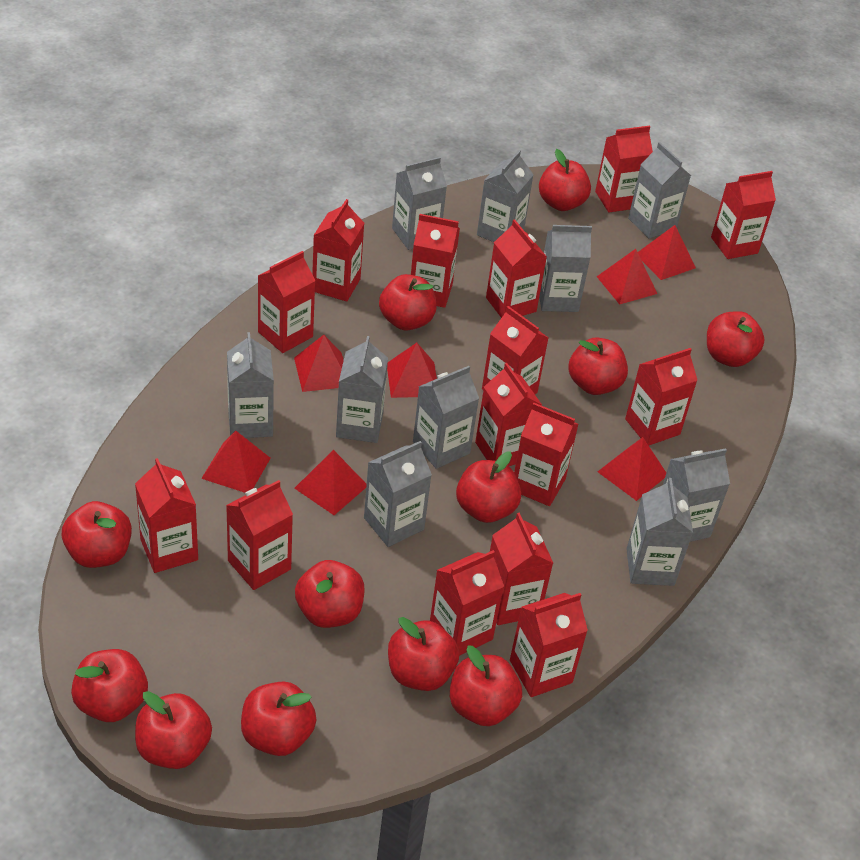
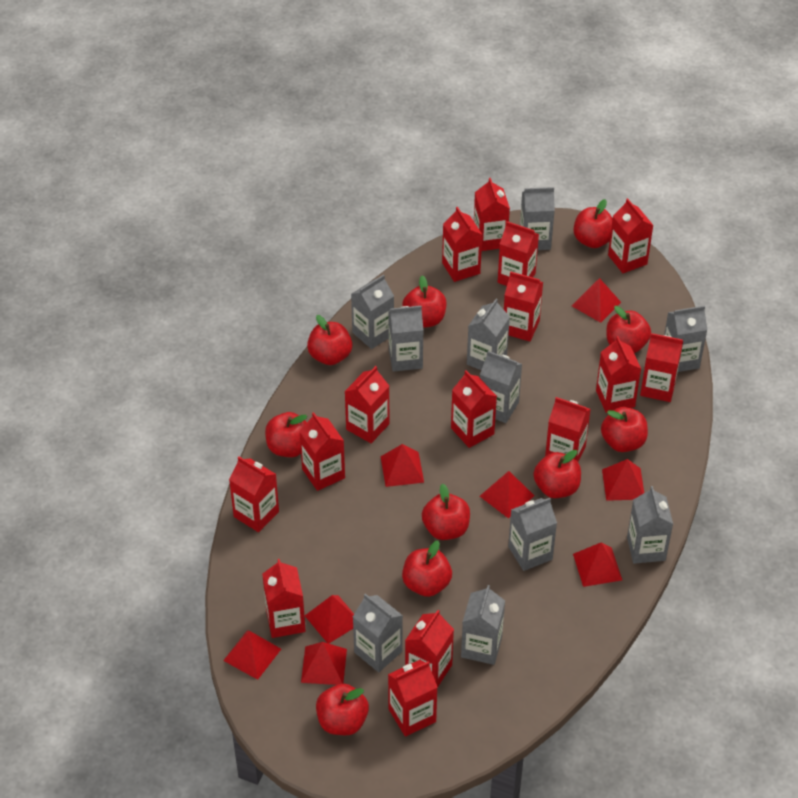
red apple: 12 -> 10
red pyramid: 7 -> 8

